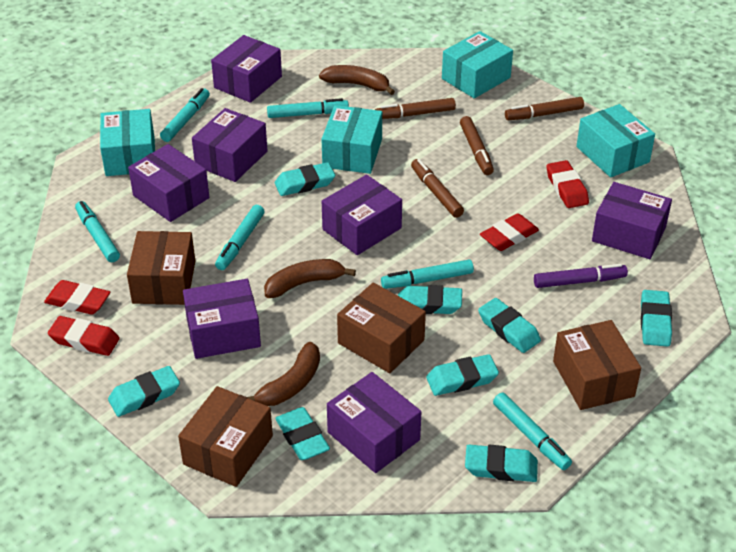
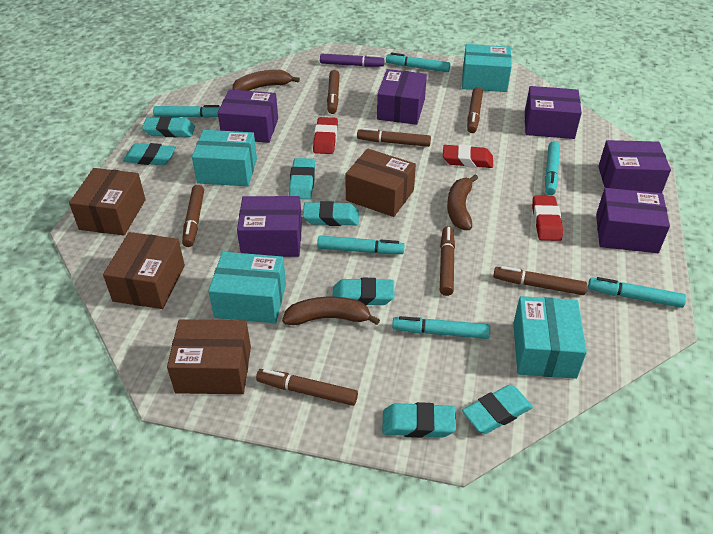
brown marker: 4 -> 7
purple box: 7 -> 6
red eraser: 4 -> 3
turquoise eraser: 8 -> 7

